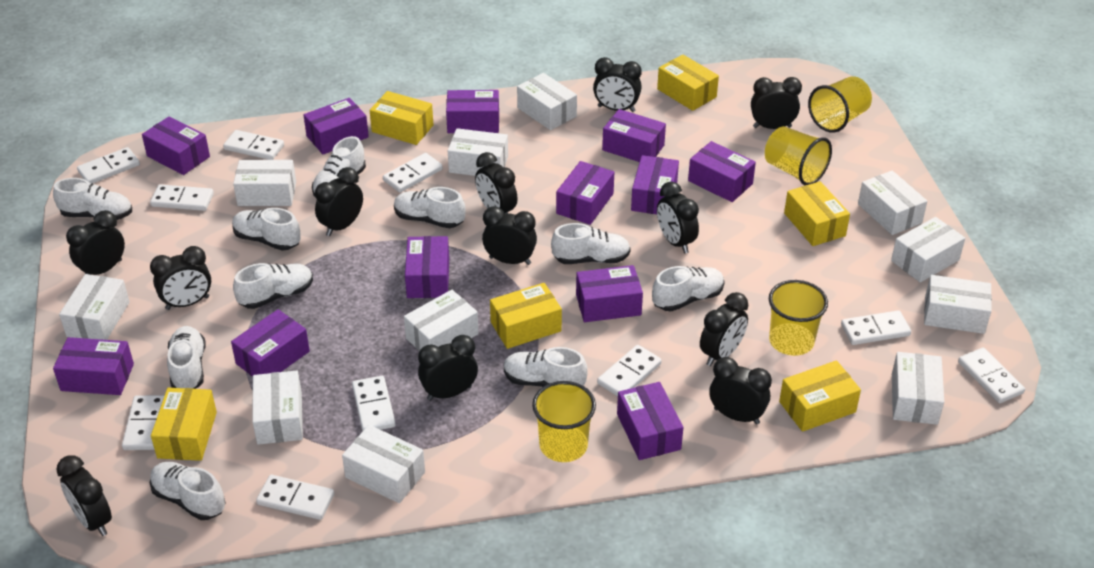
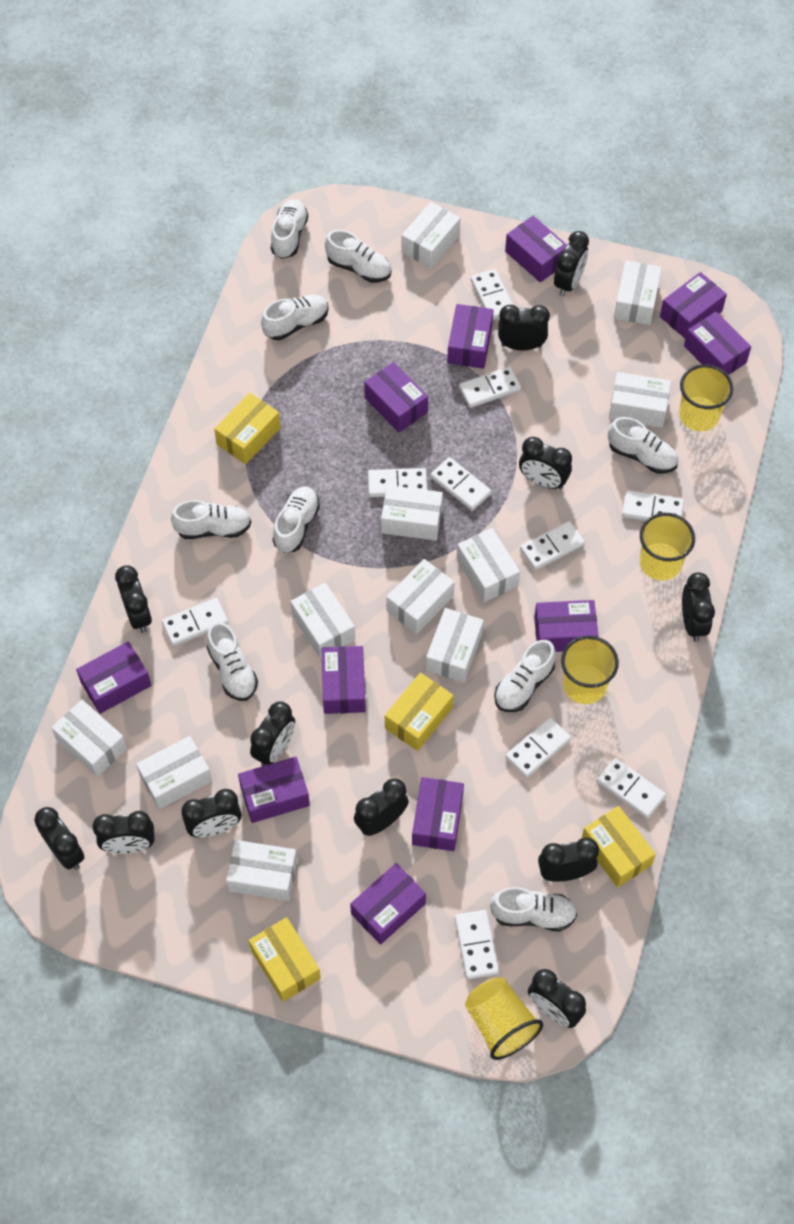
purple box: 12 -> 11
white shoe: 10 -> 9
yellow box: 6 -> 4

